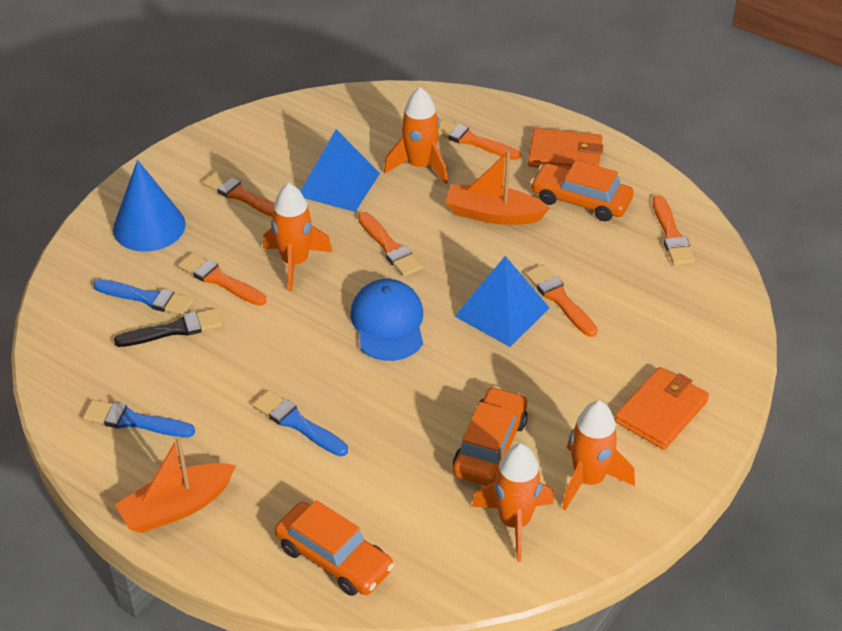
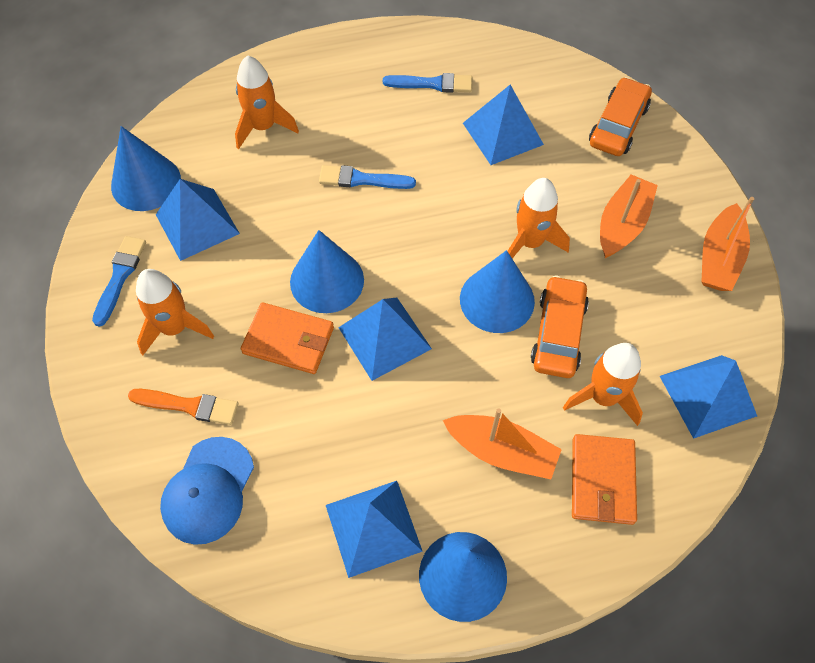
black brush: 1 -> 0
blue cone: 1 -> 4
blue pyramid: 2 -> 5
orange boat: 2 -> 3
orange brush: 6 -> 1
orange car: 3 -> 2

